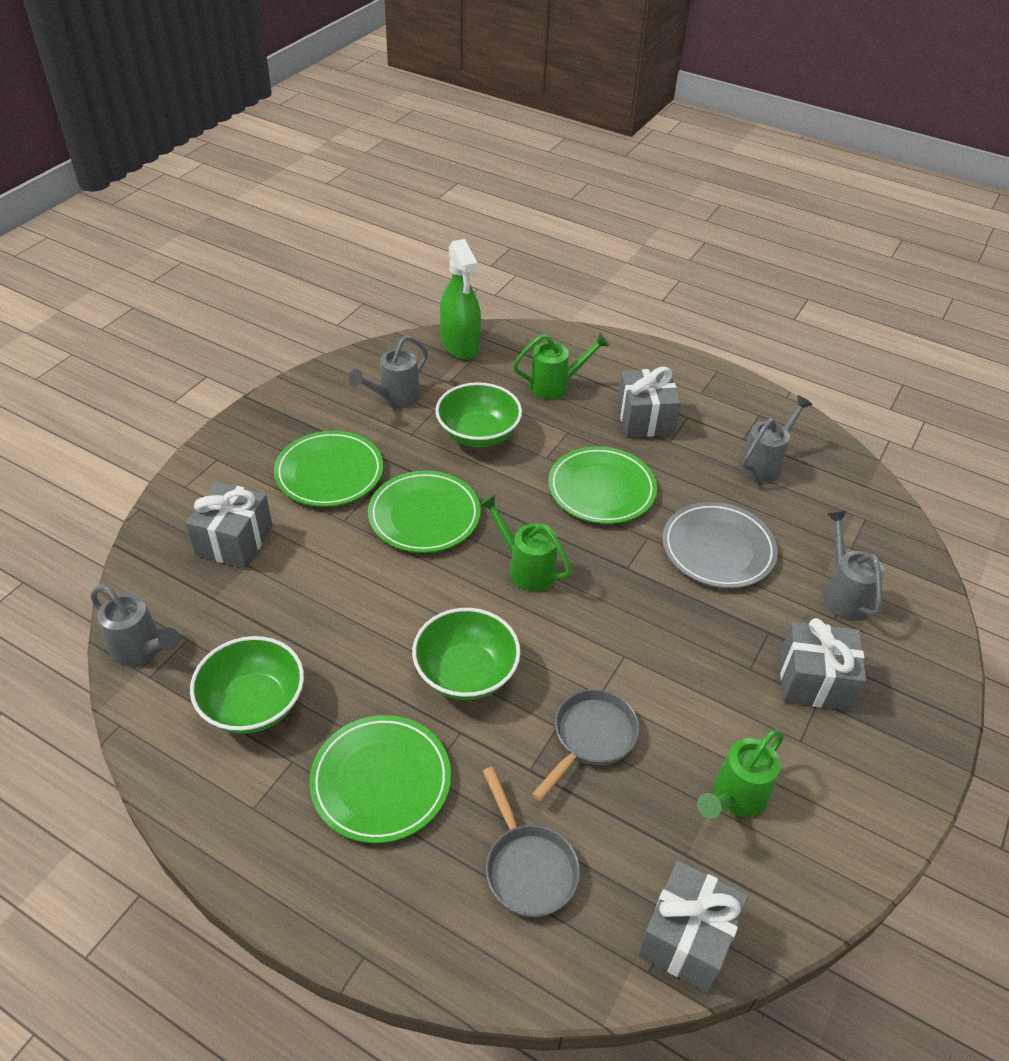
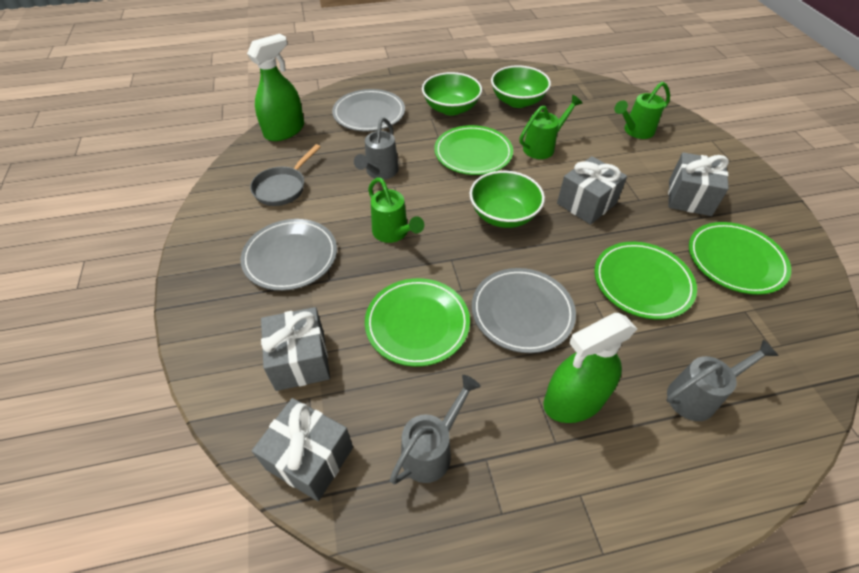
green spray bottle: 1 -> 2
grey pan: 2 -> 1
grey plate: 1 -> 3
grey watering can: 4 -> 3

